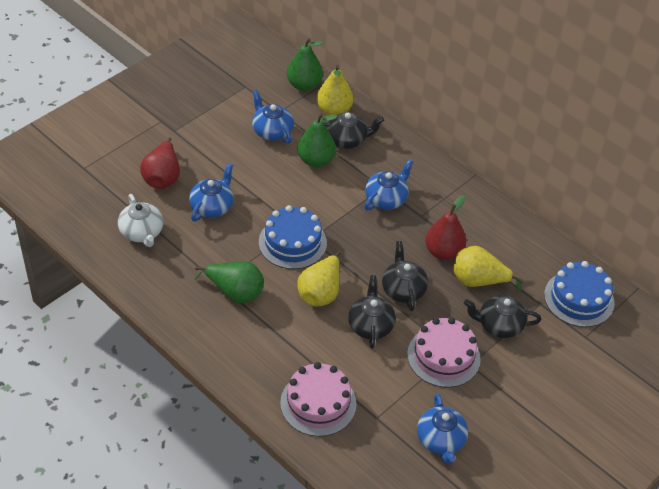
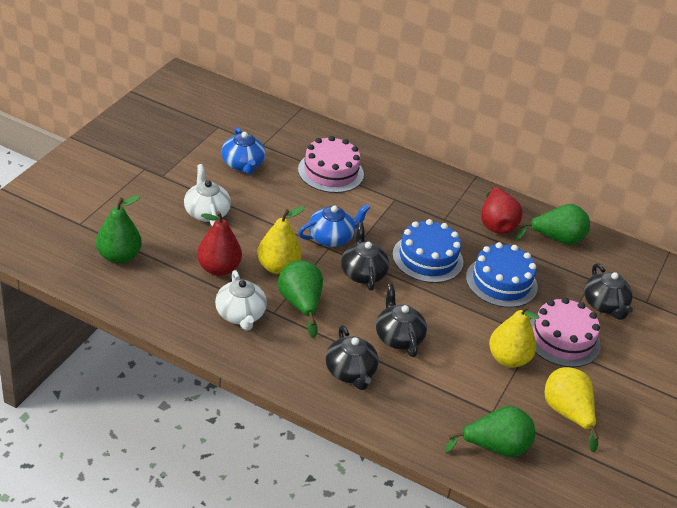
blue teapot: 4 -> 2
green pear: 3 -> 4
white teapot: 1 -> 2

